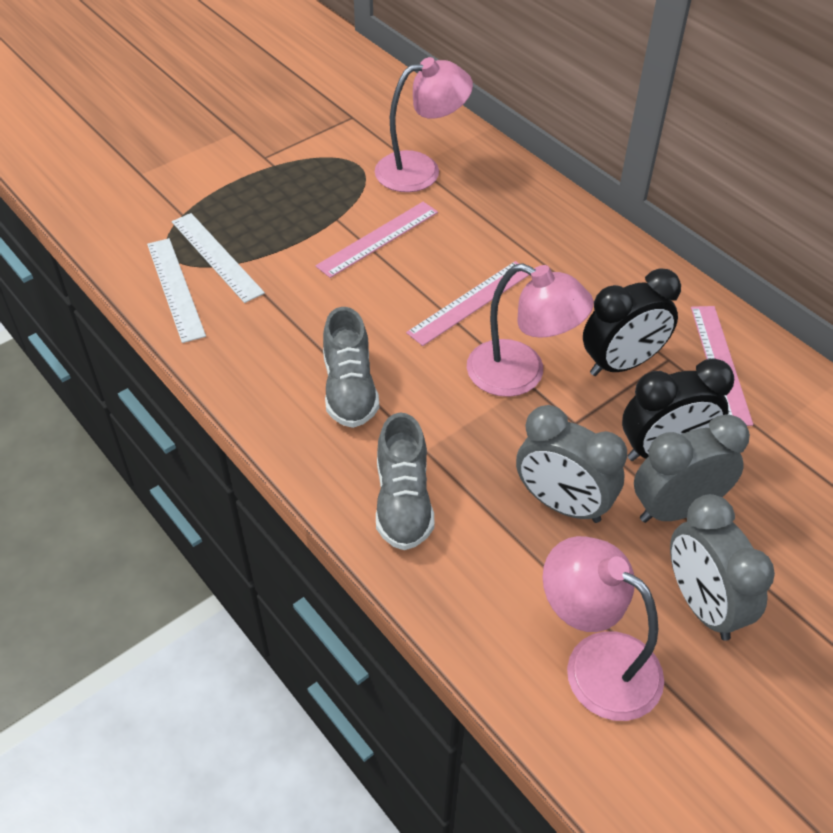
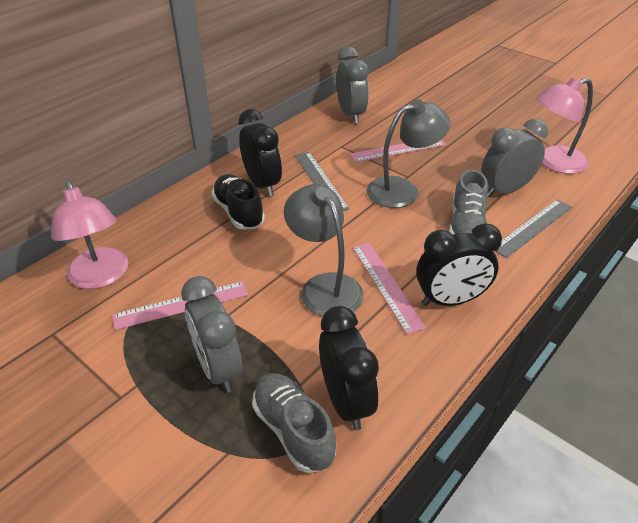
black clock: 2 -> 3
black shoe: 0 -> 1
grey lamp: 0 -> 2
grey ruler: 0 -> 2
pink lamp: 3 -> 2
white ruler: 2 -> 0

